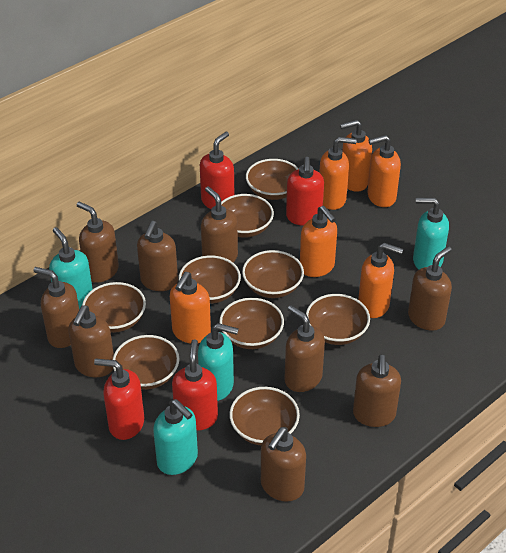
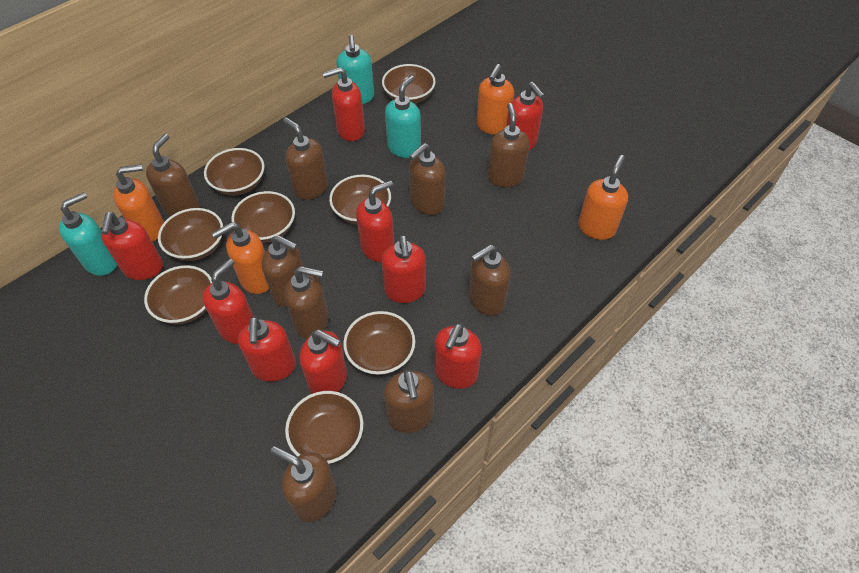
brown bowl: 9 -> 8
orange soap dispenser: 6 -> 4
red soap dispenser: 4 -> 9
turquoise soap dispenser: 4 -> 3

